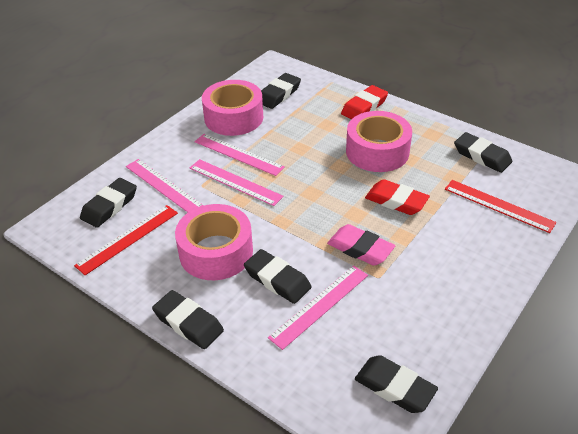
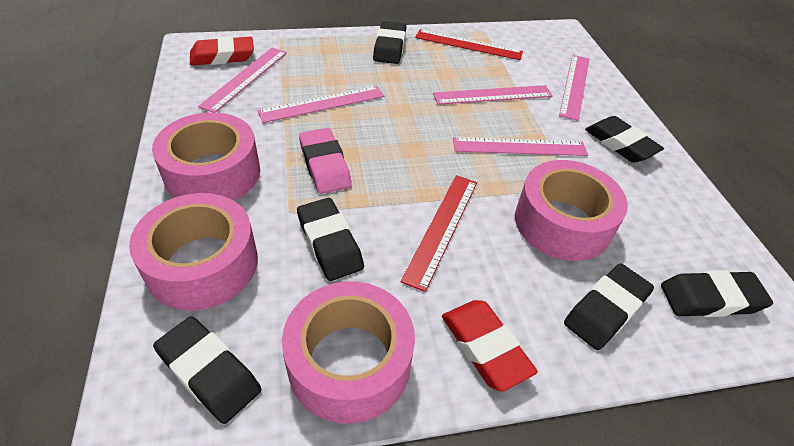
pink ruler: 4 -> 5
pink tape: 3 -> 4

